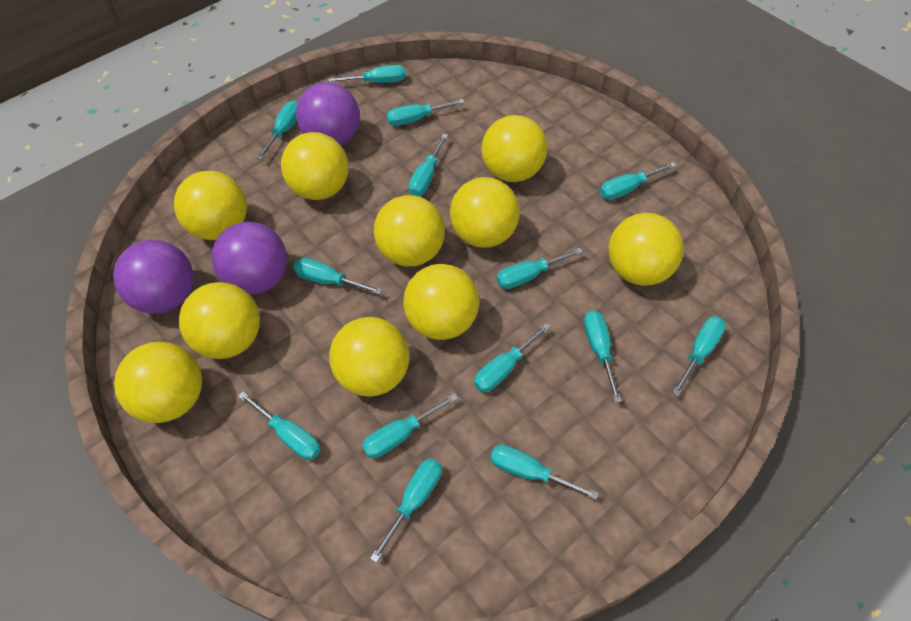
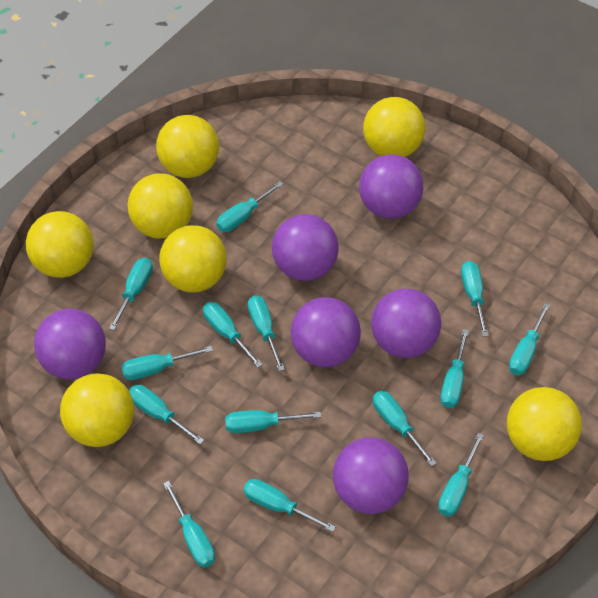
purple ball: 3 -> 6
yellow ball: 10 -> 7

